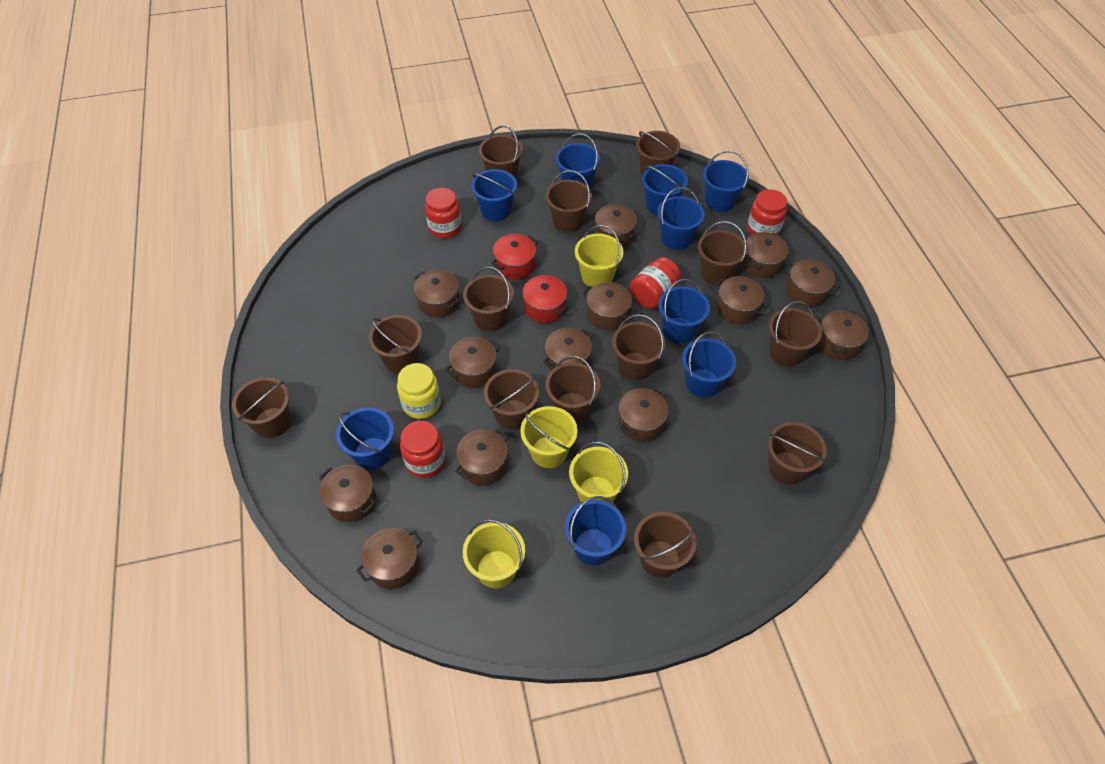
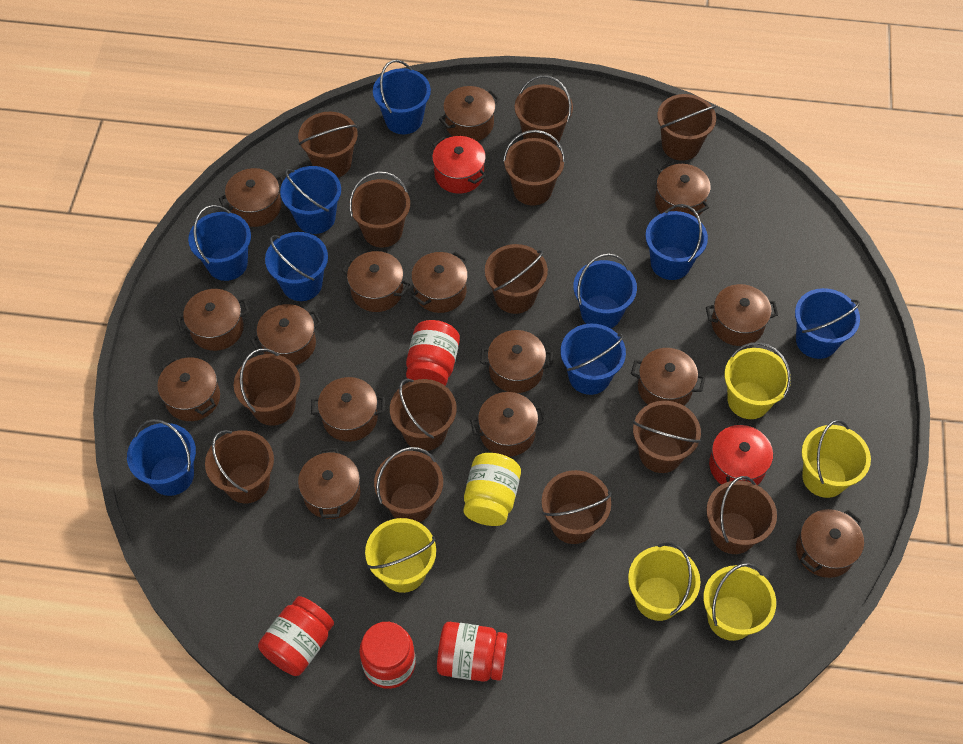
brown pot: 13 -> 15
yellow bucket: 4 -> 5

